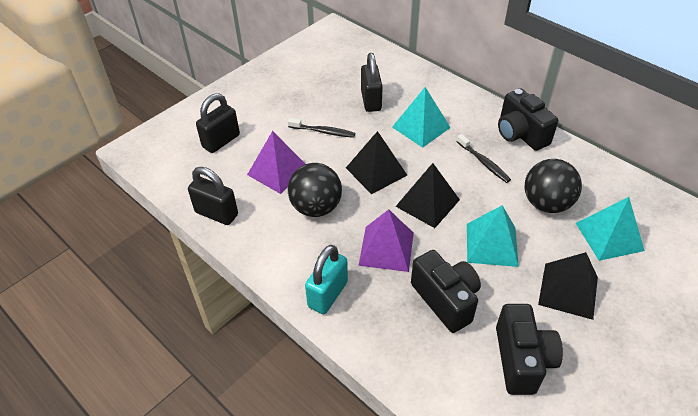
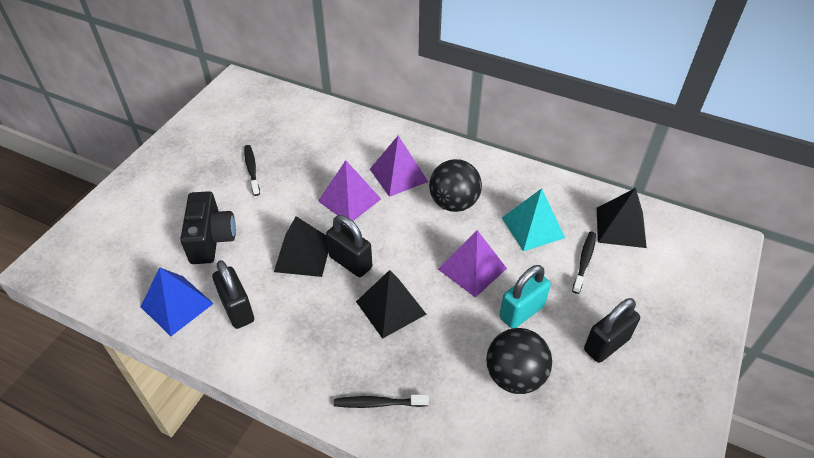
black camera: 3 -> 1
black toothbrush: 2 -> 3
blue pyramid: 0 -> 1
purple pyramid: 2 -> 3
turquoise pyramid: 3 -> 1

